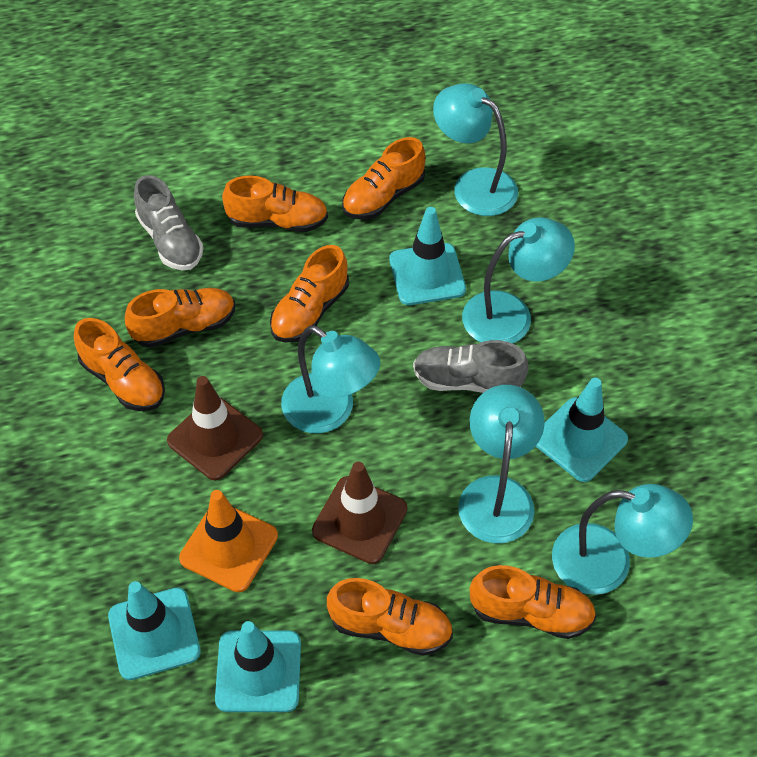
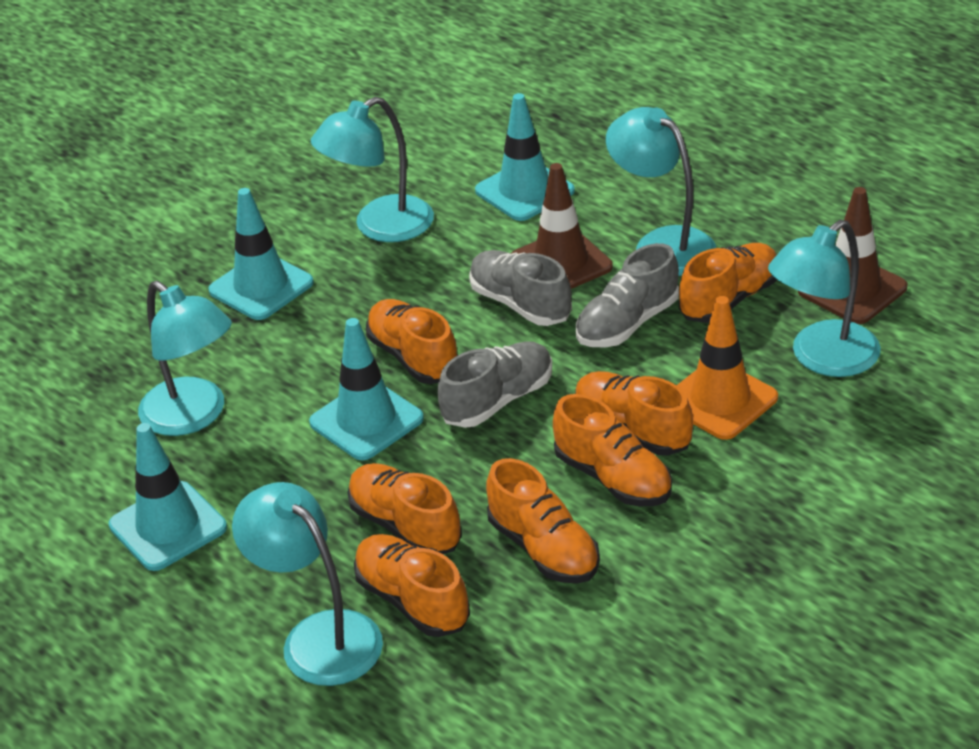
grey shoe: 2 -> 3

